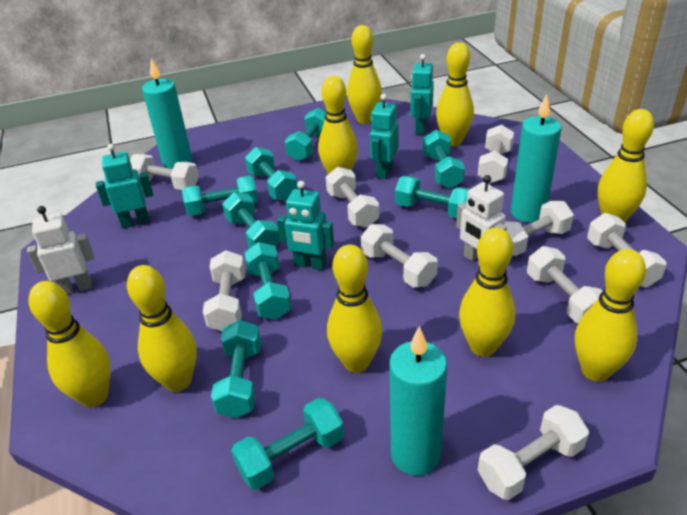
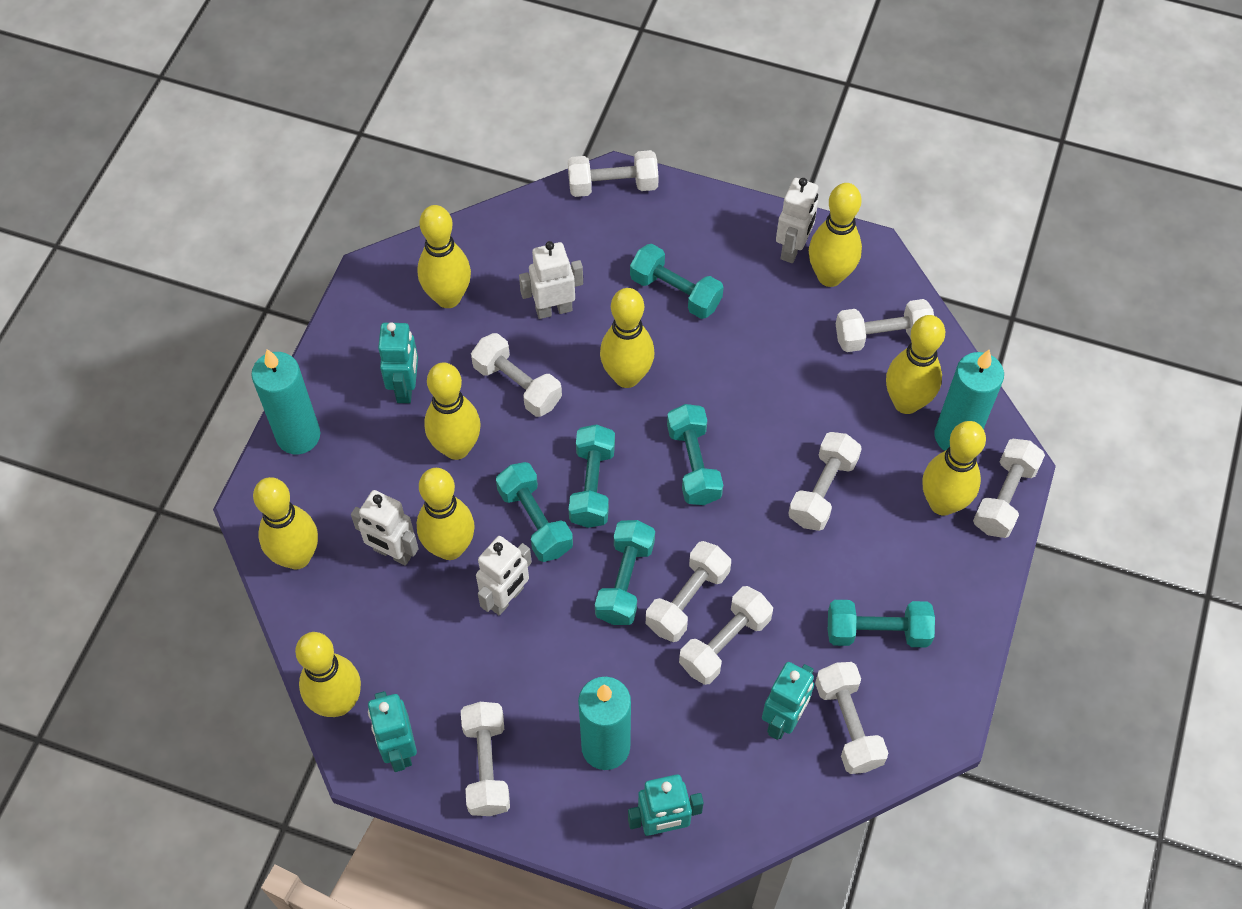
turquoise dumbbell: 9 -> 6
white robot: 2 -> 4

